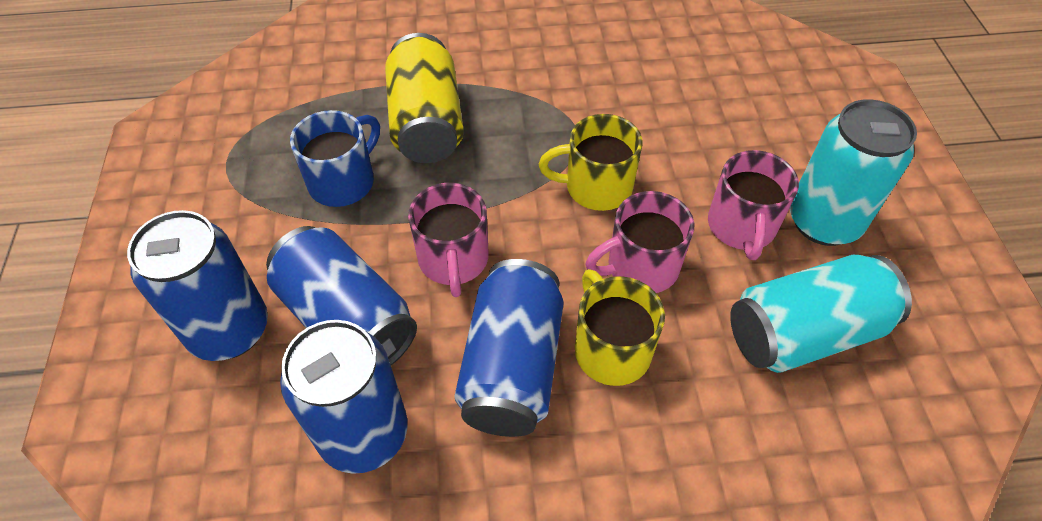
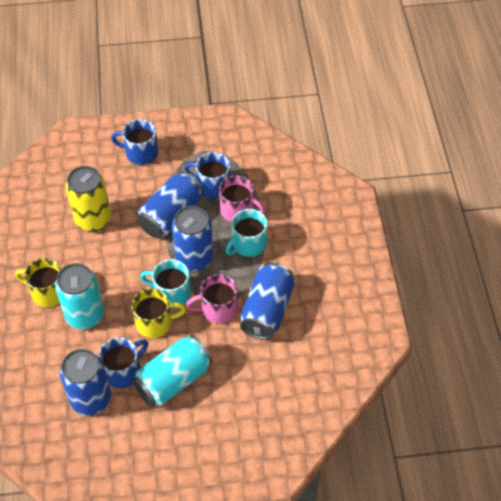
blue mug: 1 -> 3
pink mug: 3 -> 2
turquoise mug: 0 -> 2

